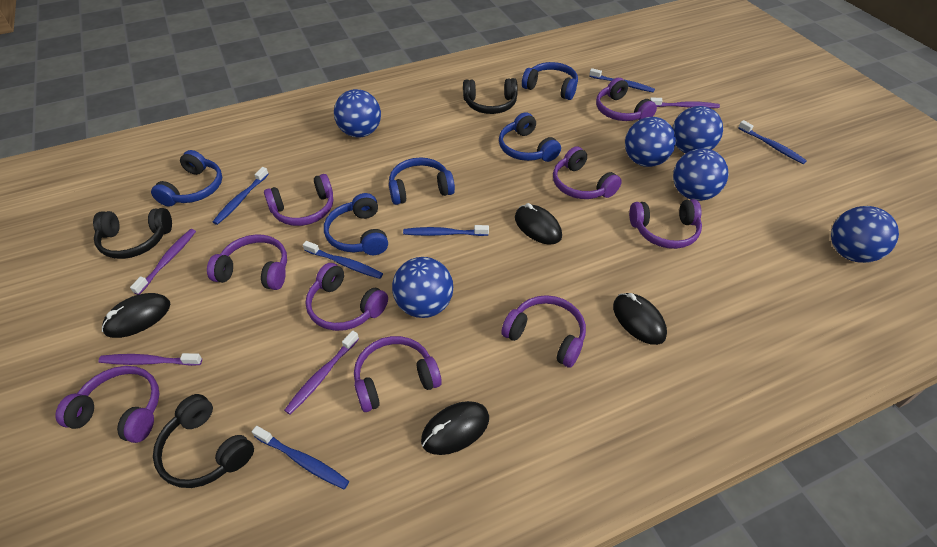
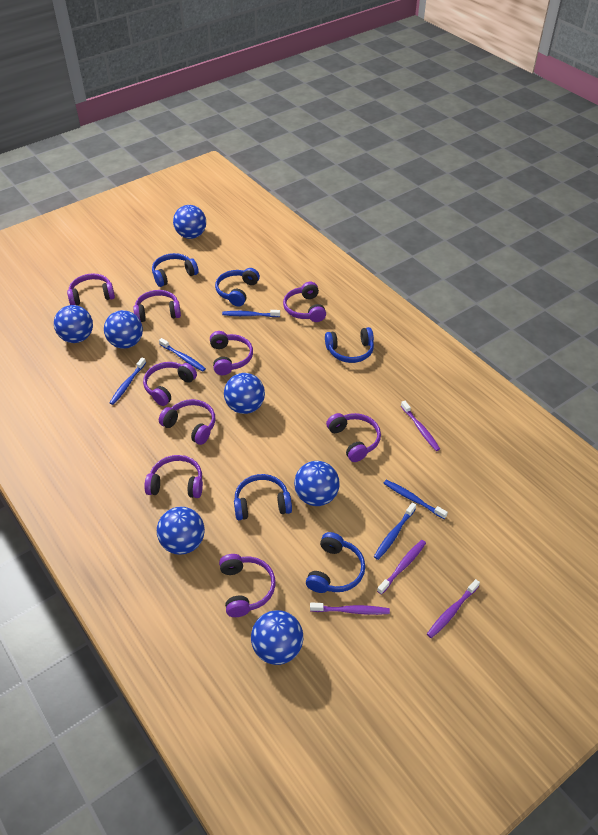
black headphones: 3 -> 0
black mouse: 4 -> 0
blue ball: 6 -> 7
blue toothbrush: 6 -> 5

